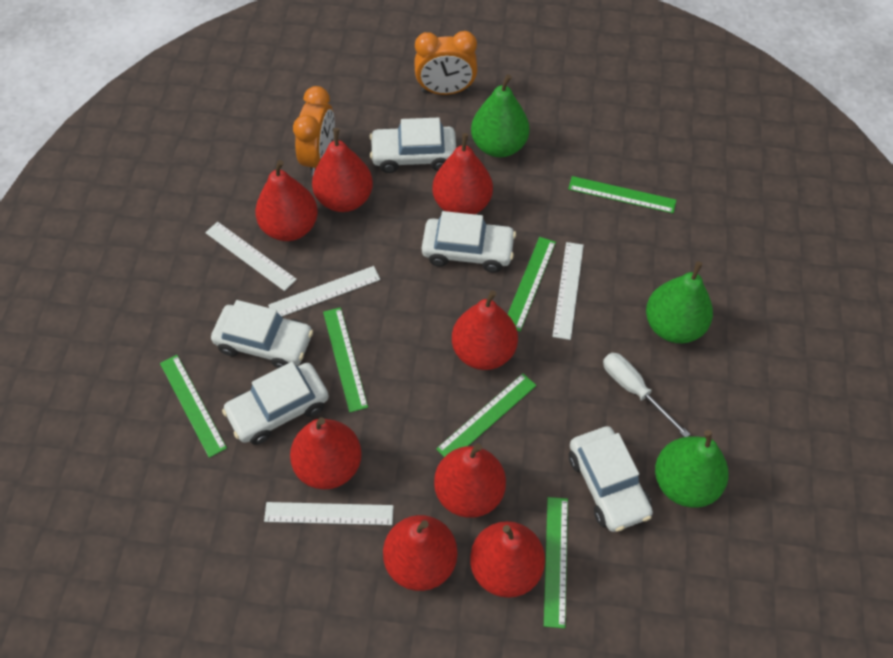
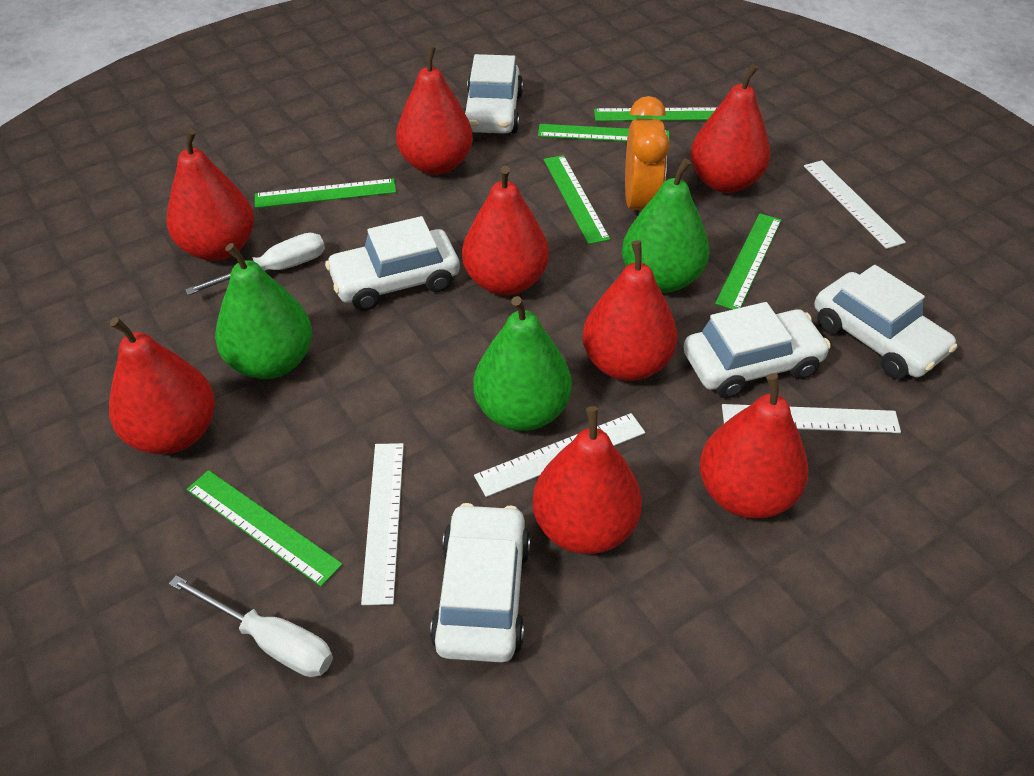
orange clock: 2 -> 1
white screwdriver: 1 -> 2

